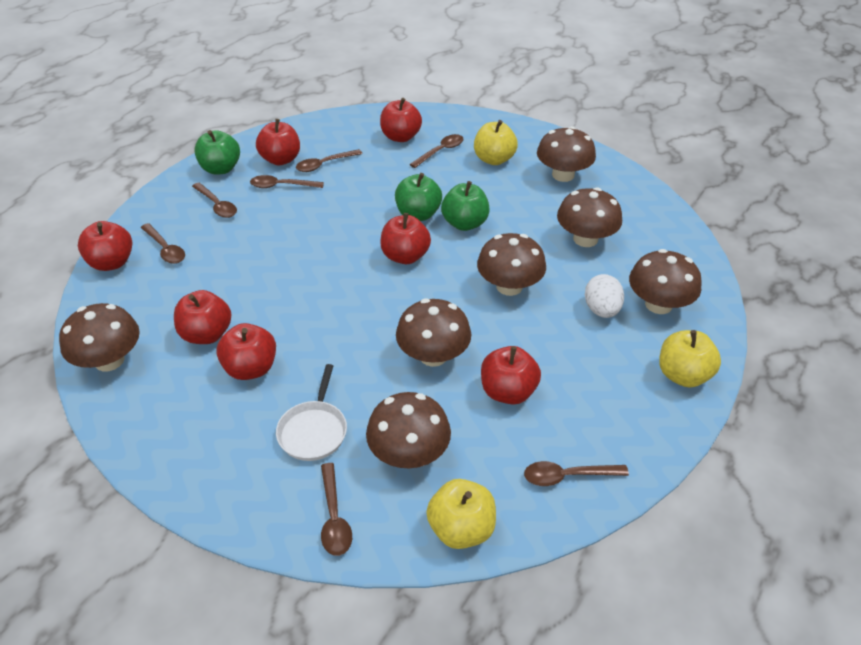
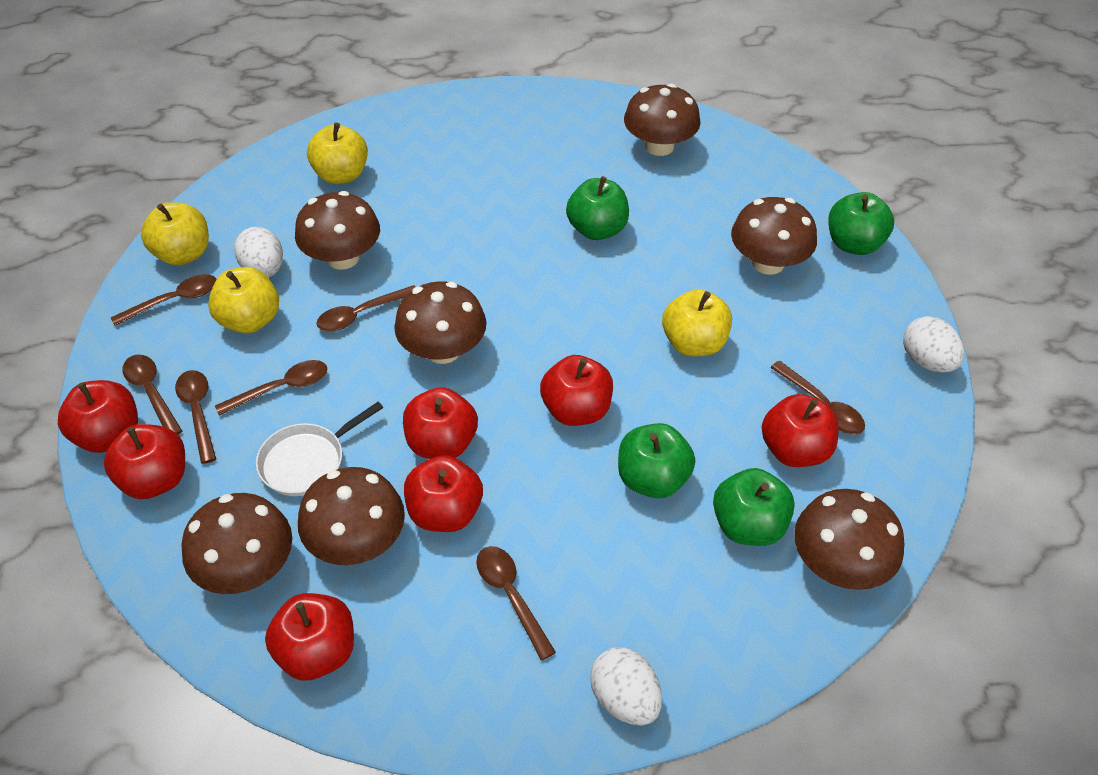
green apple: 3 -> 4
white egg: 1 -> 3
yellow apple: 3 -> 4

